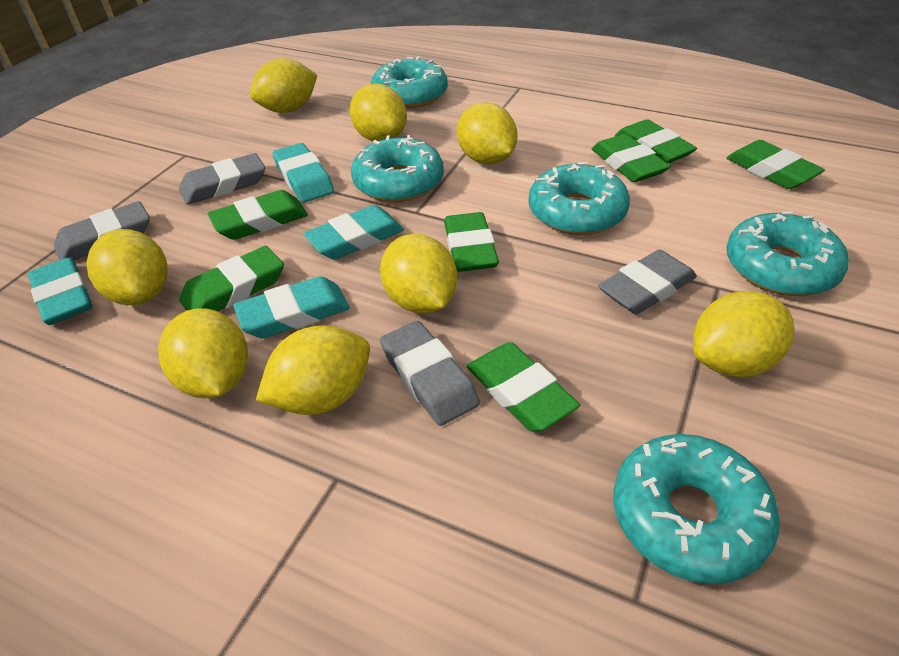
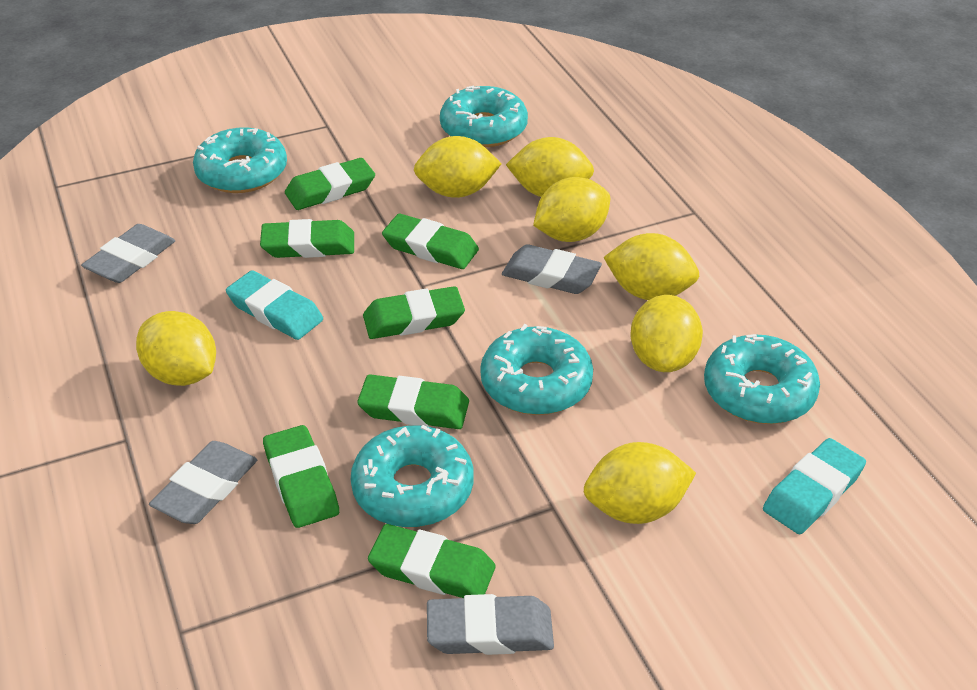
turquoise eraser: 4 -> 2
yellow lemon: 8 -> 7

